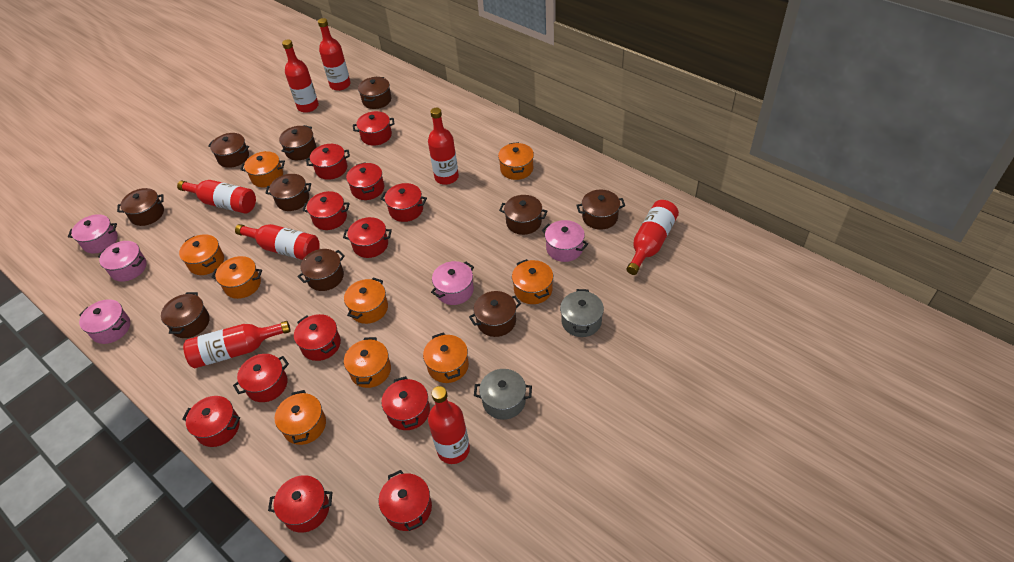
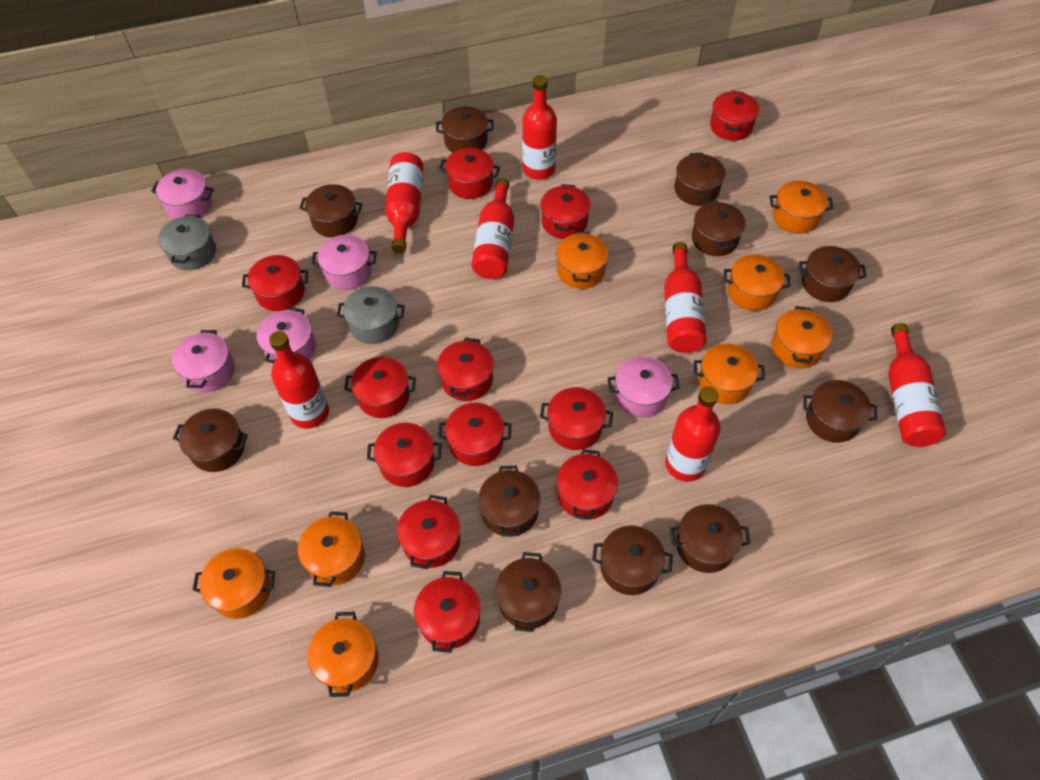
brown pot: 10 -> 11
orange pot: 9 -> 8
red bottle: 8 -> 7

